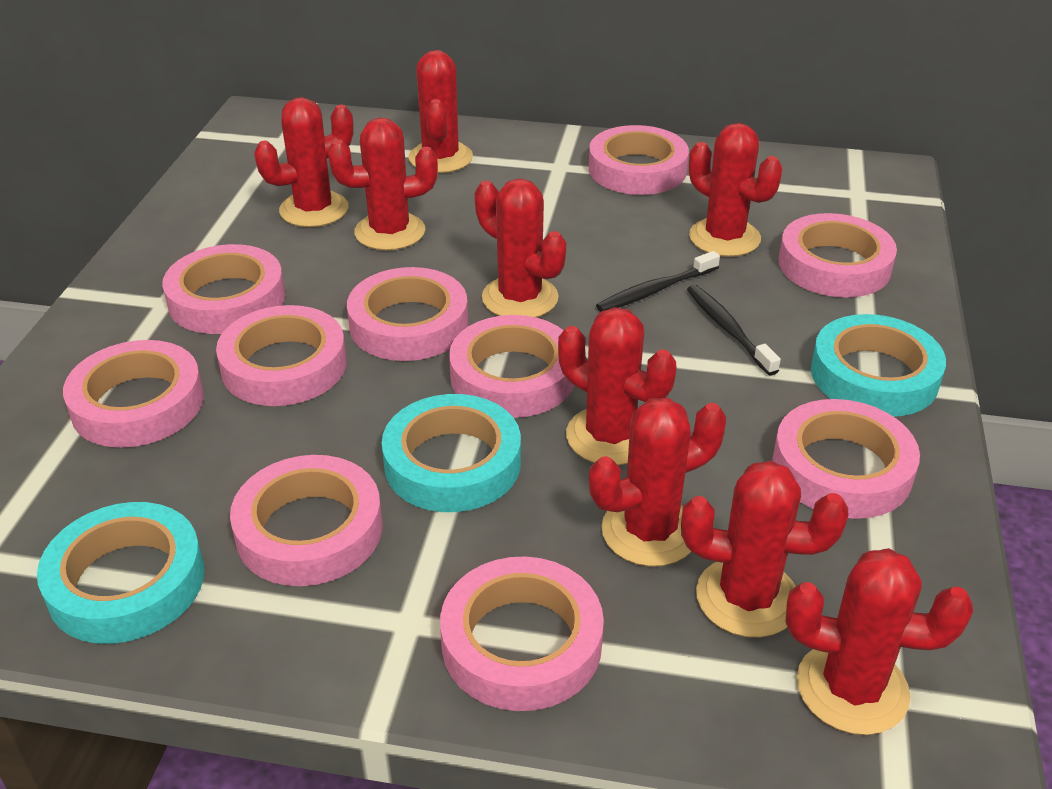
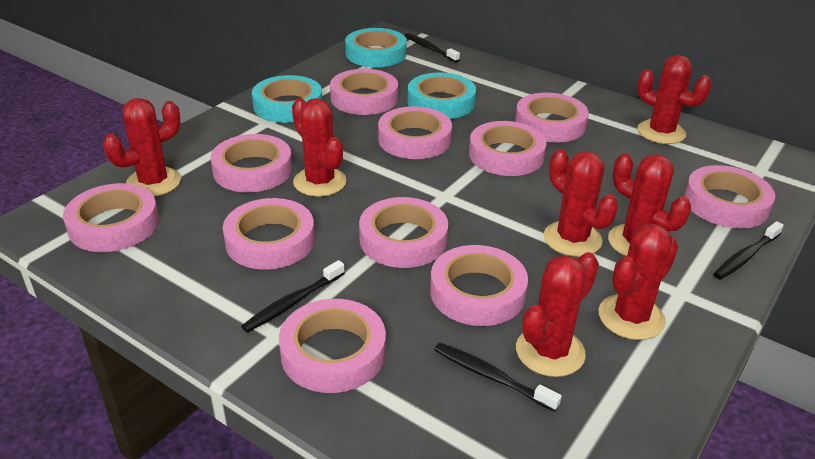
black toothbrush: 2 -> 4
pink tape: 10 -> 11
red cactus: 9 -> 7

